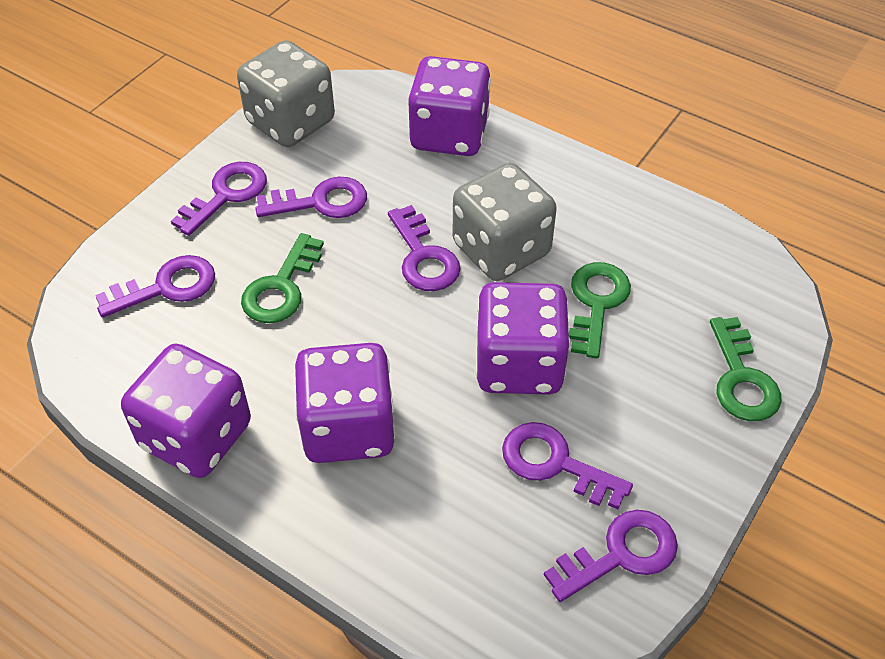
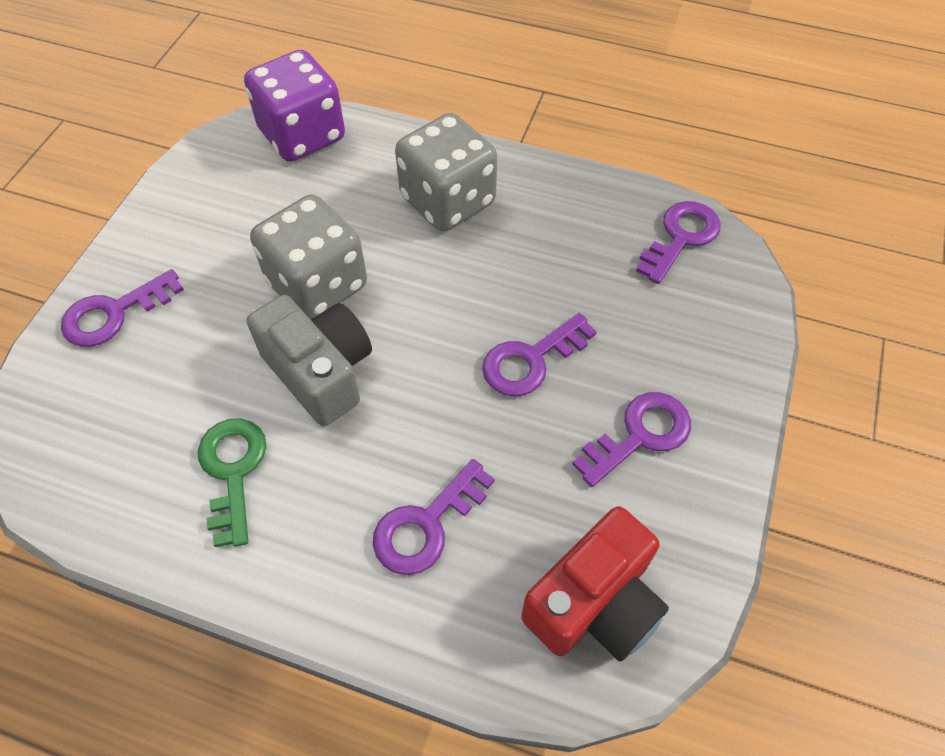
green key: 3 -> 1
grey camera: 0 -> 1
purple dice: 4 -> 1
purple key: 6 -> 5
red camera: 0 -> 1

